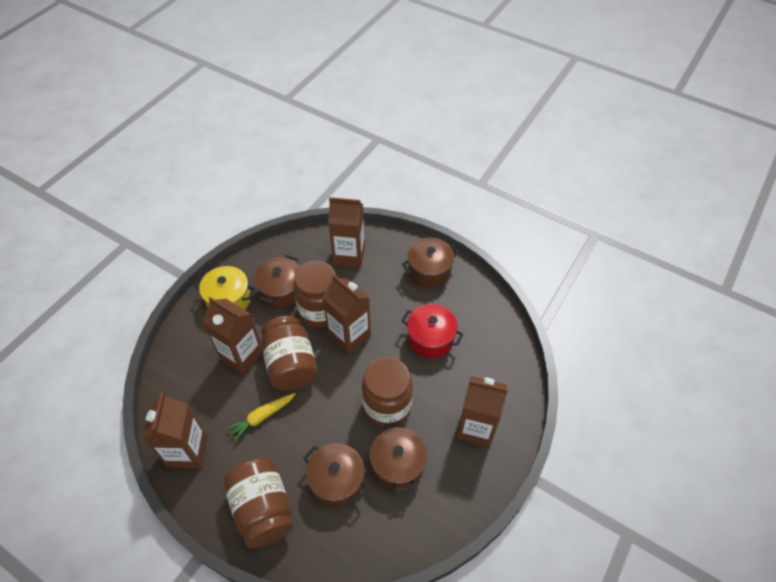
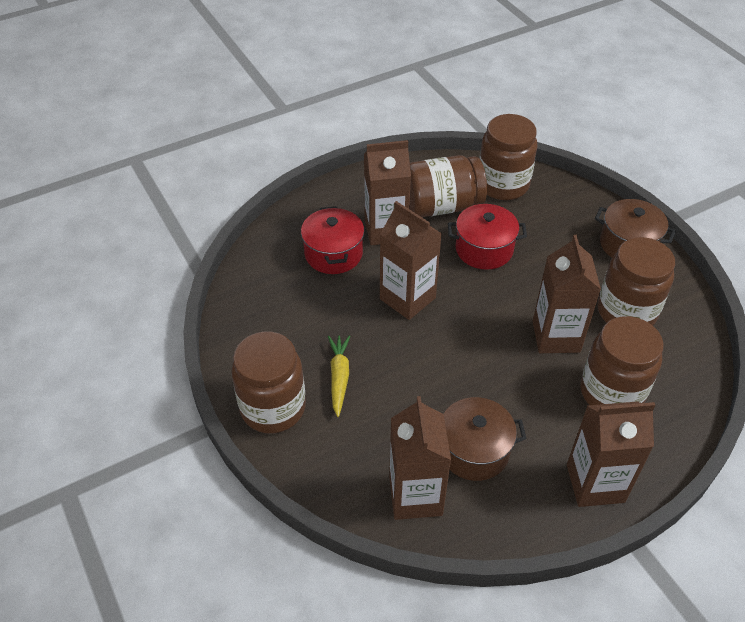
brown jar: 4 -> 5
brown pot: 4 -> 2
red pot: 1 -> 2
yellow pot: 1 -> 0

